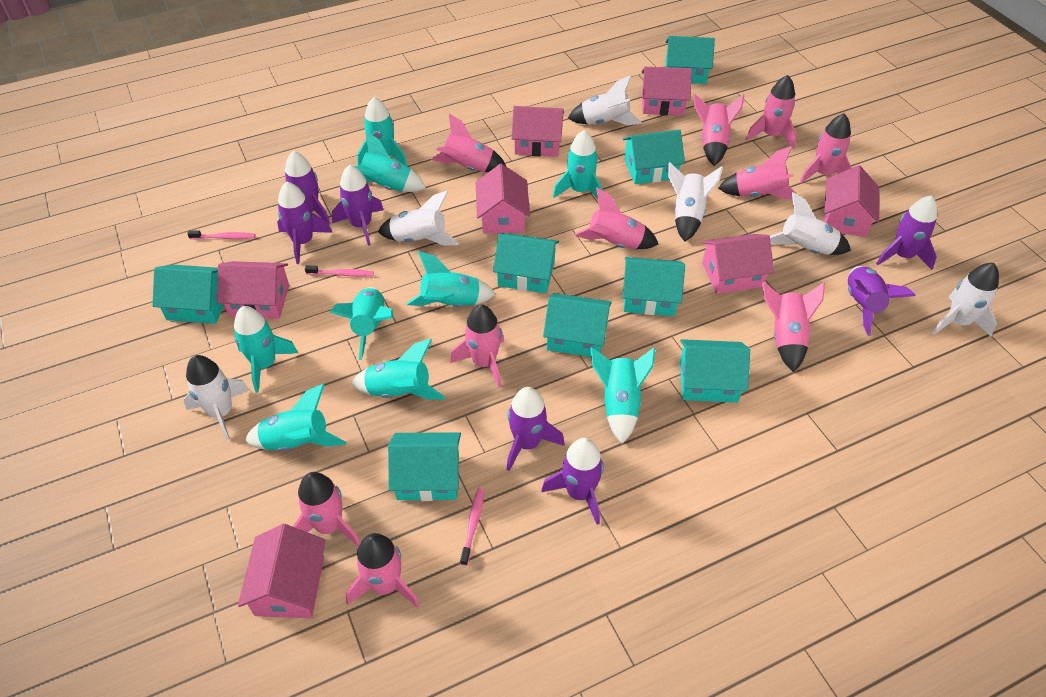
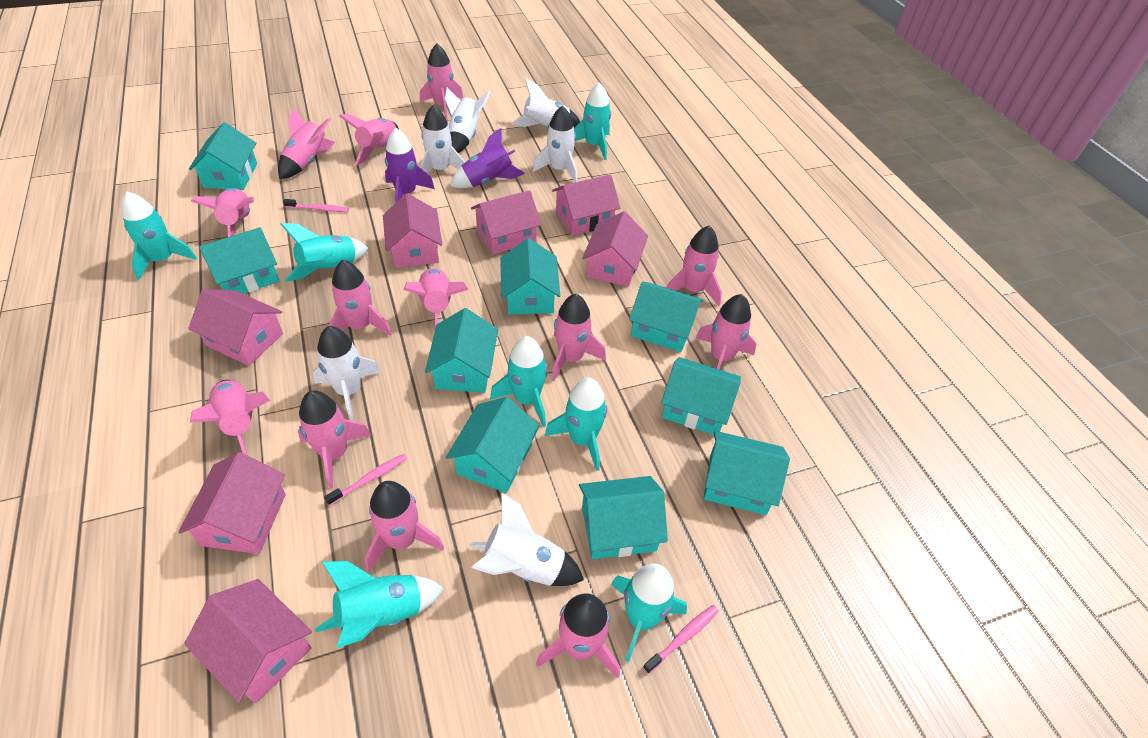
pink rocket: 10 -> 13
purple rocket: 7 -> 2
turquoise house: 8 -> 9
turquoise rocket: 9 -> 7

